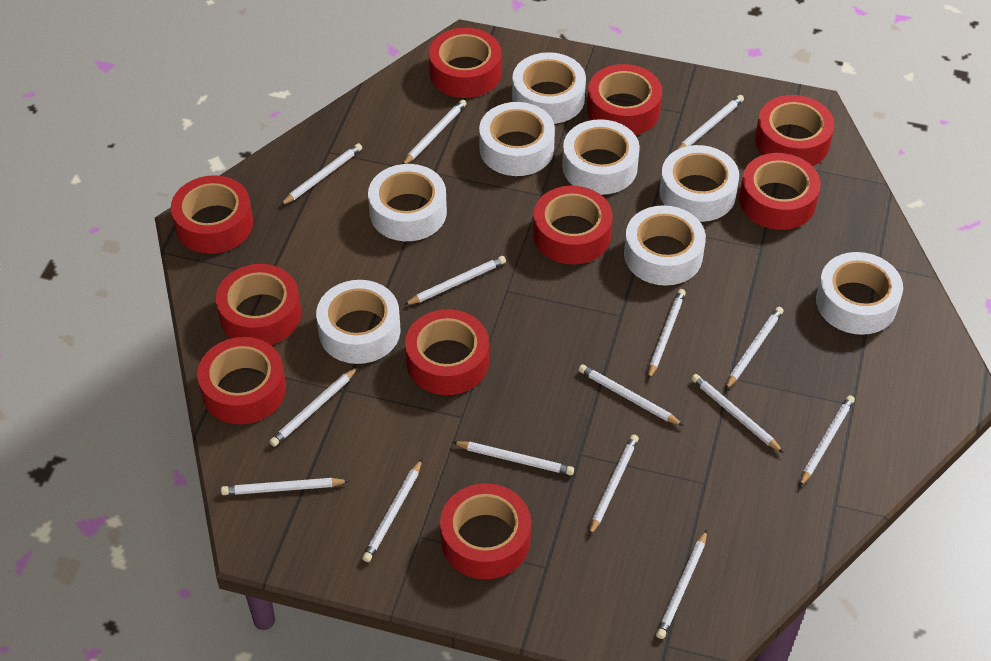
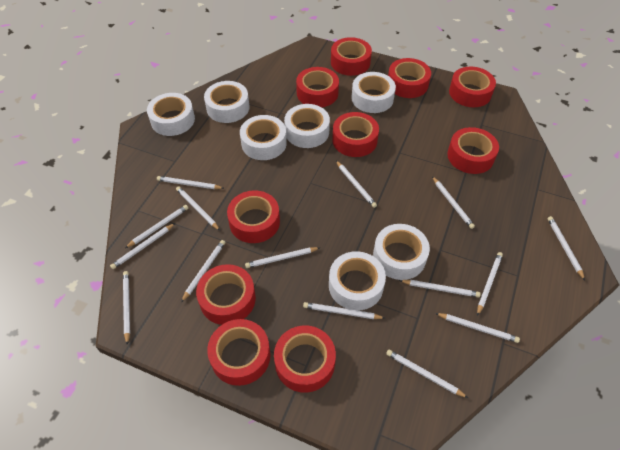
white tape: 8 -> 7

